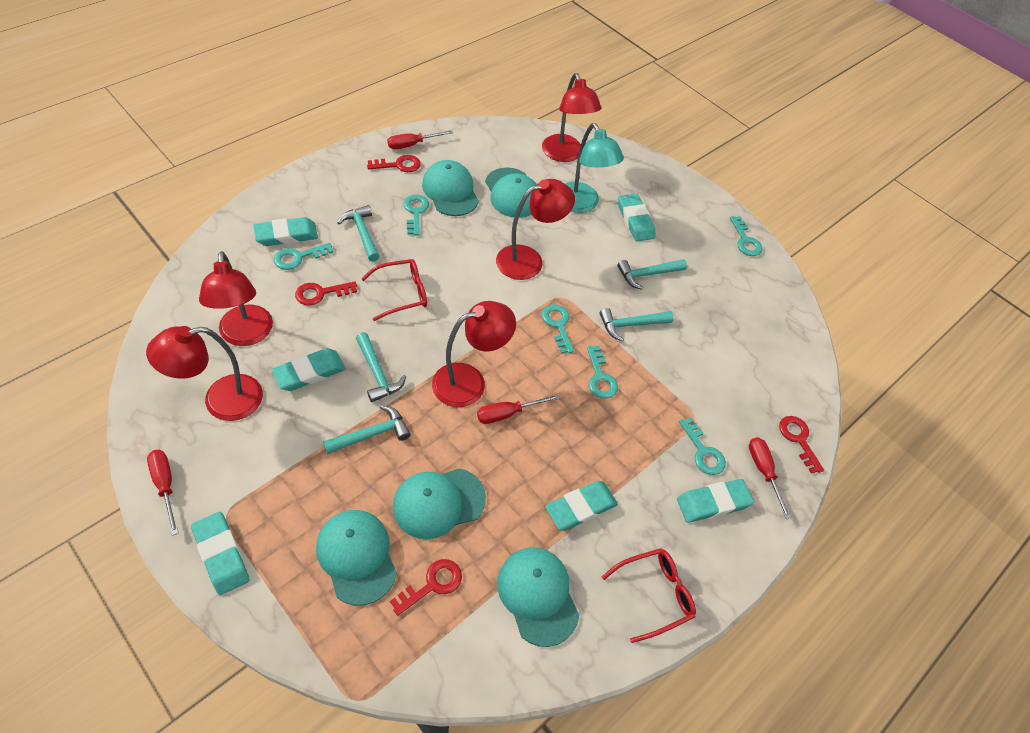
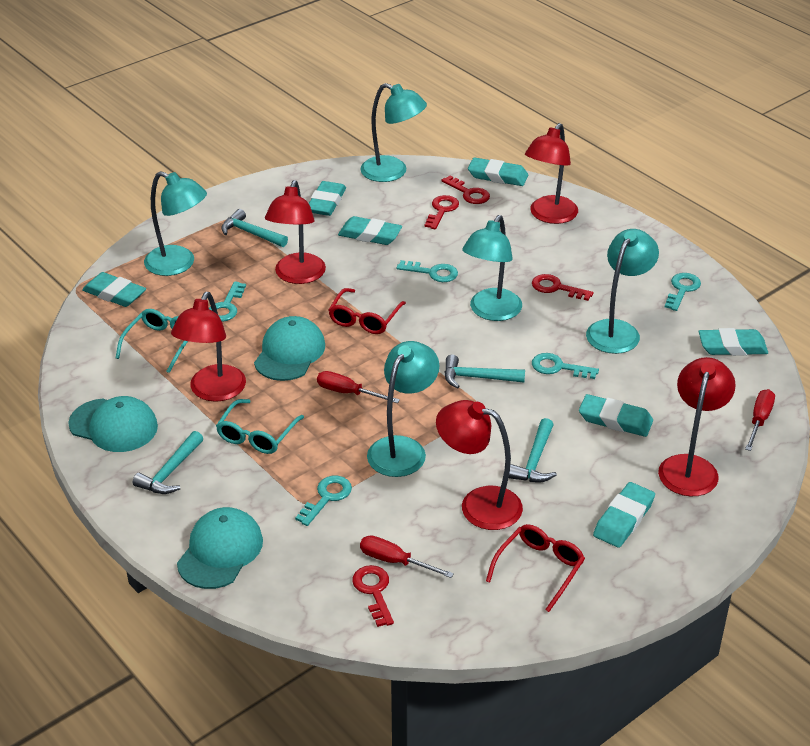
red screwdriver: 4 -> 3
turquoise cap: 5 -> 3
turquoise eraser: 6 -> 7
turquoise glasses: 0 -> 2
turquoise hammer: 5 -> 4
turquoise key: 6 -> 5
turquoise lamp: 1 -> 5

